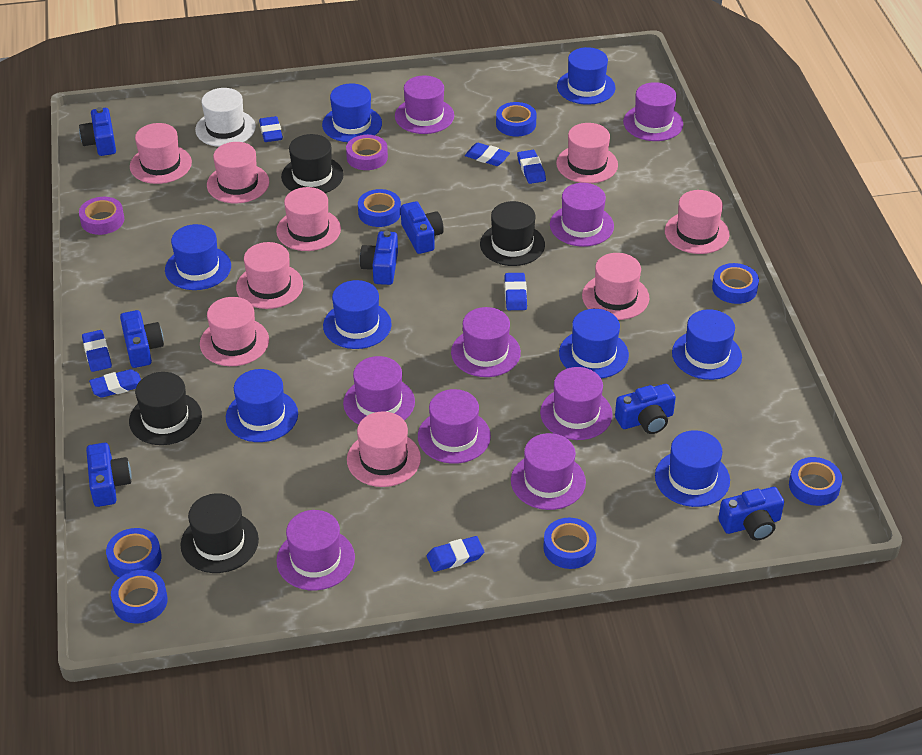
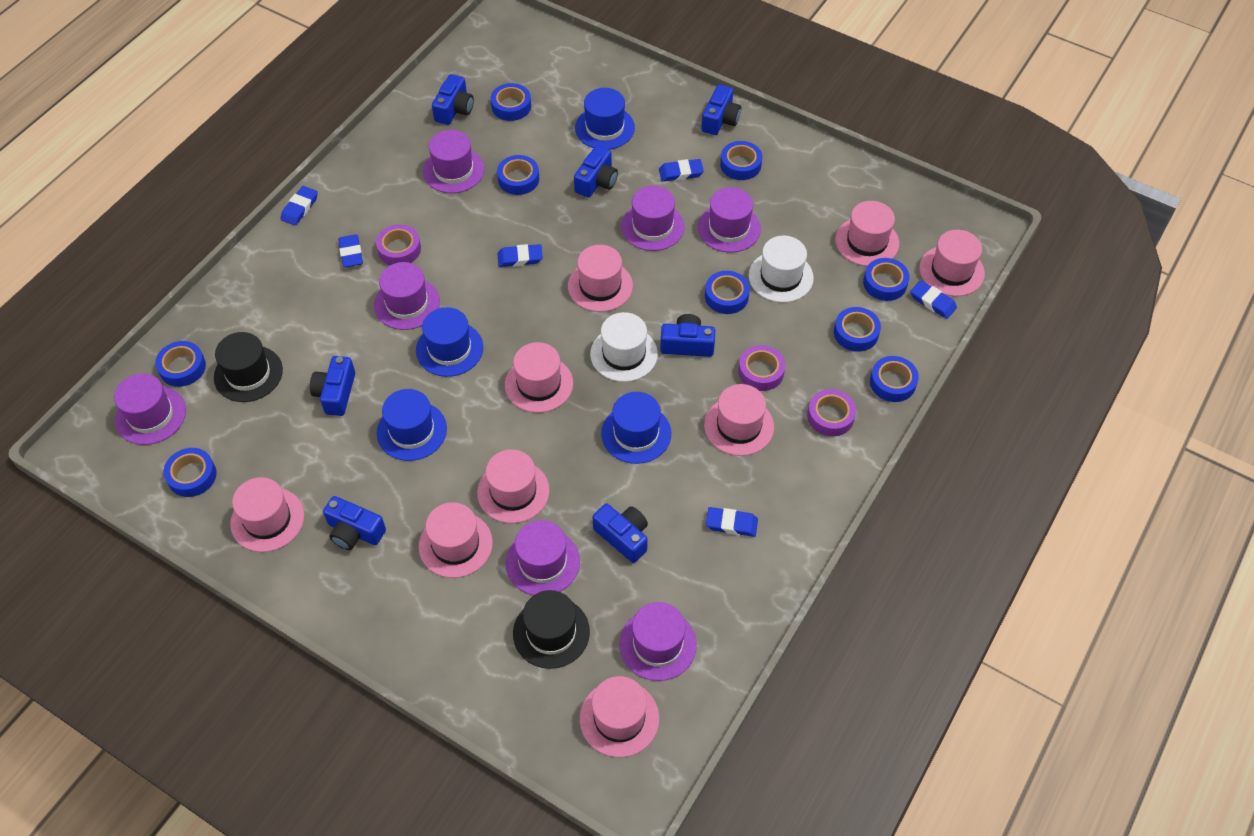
black hat: 4 -> 2
blue eraser: 7 -> 6
blue hat: 8 -> 4
blue tape: 7 -> 9
purple hat: 9 -> 7
purple tape: 2 -> 3
white hat: 1 -> 2

